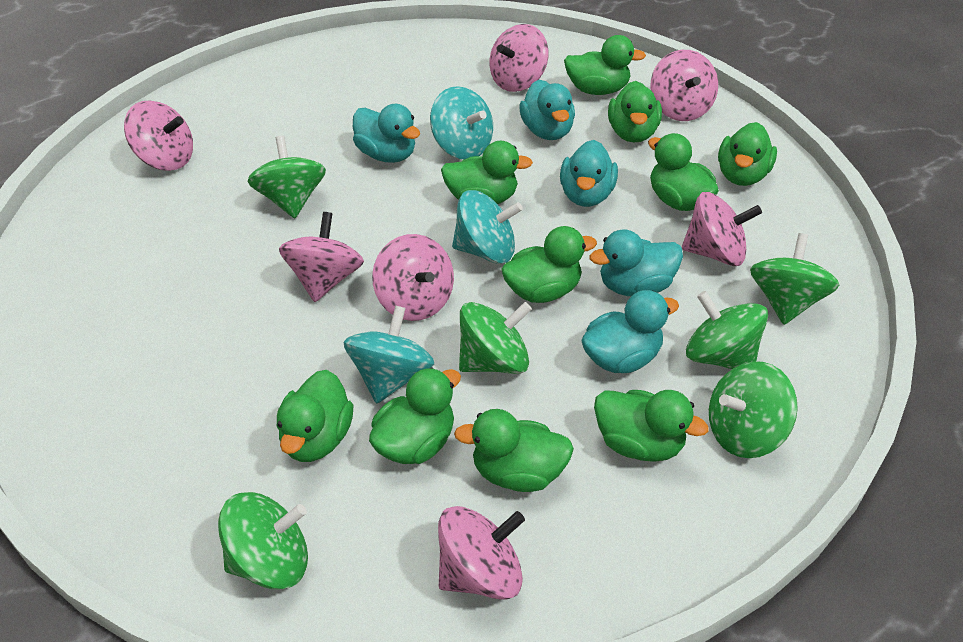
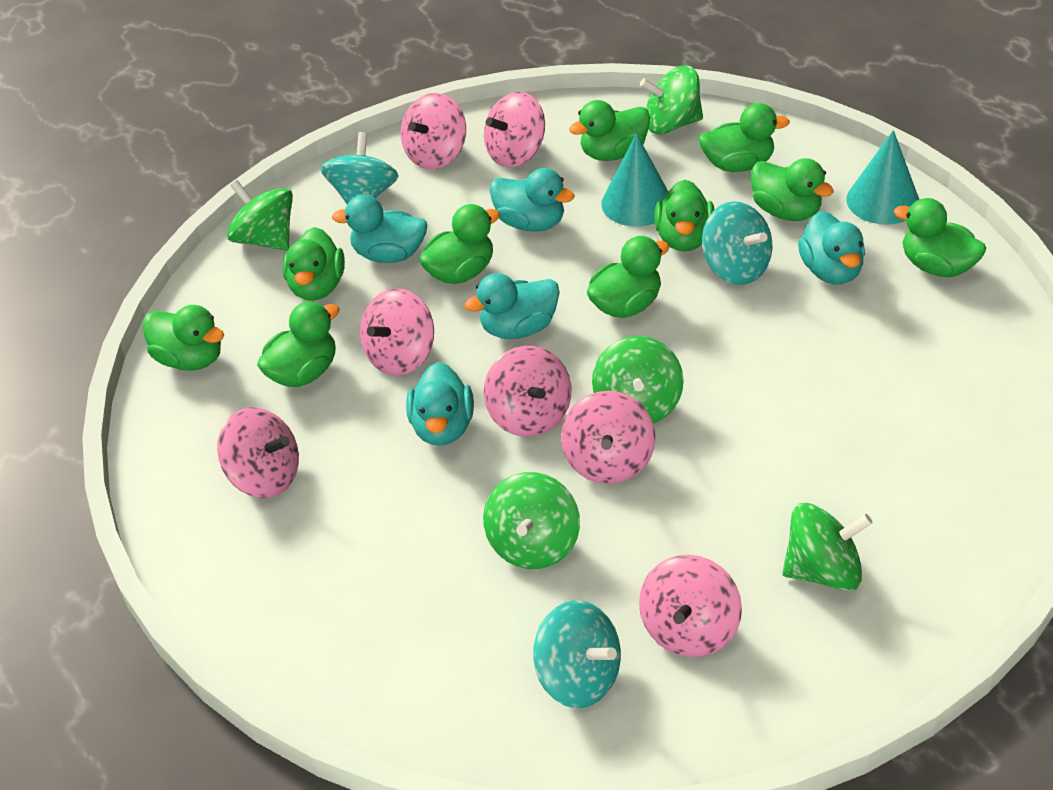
green spinning top: 6 -> 5
turquoise cone: 0 -> 2

